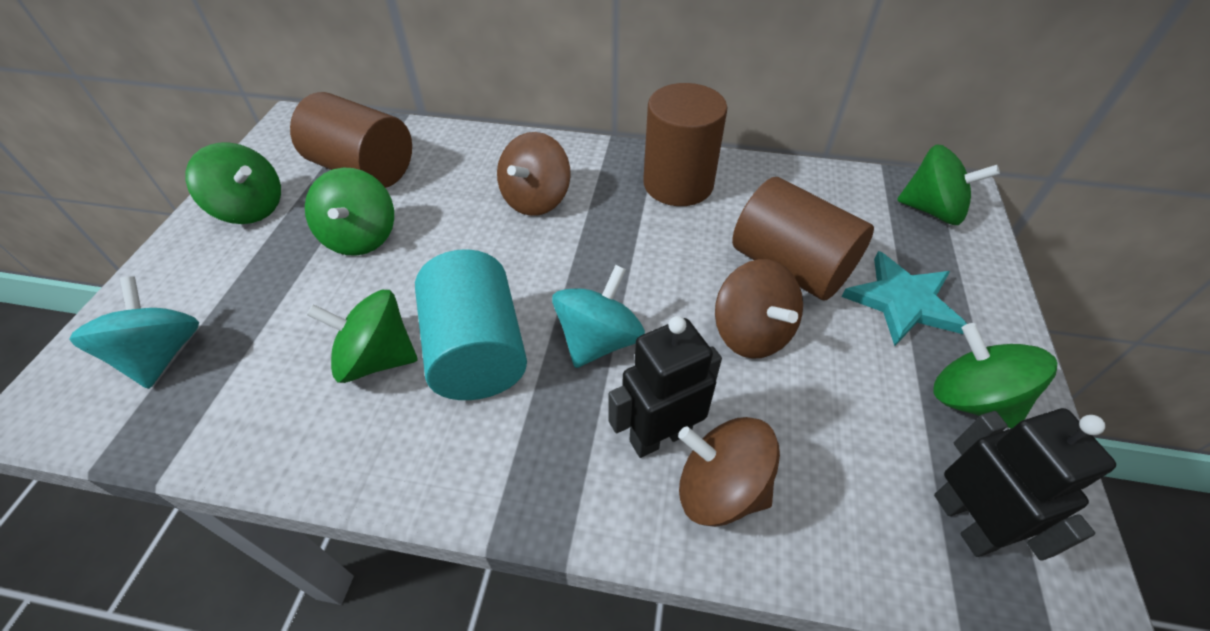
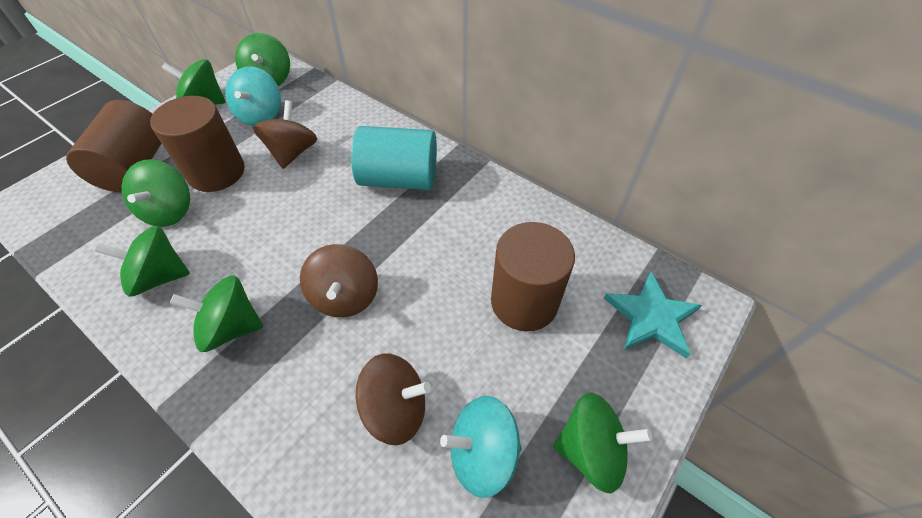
black robot: 2 -> 0
green spinning top: 5 -> 6

